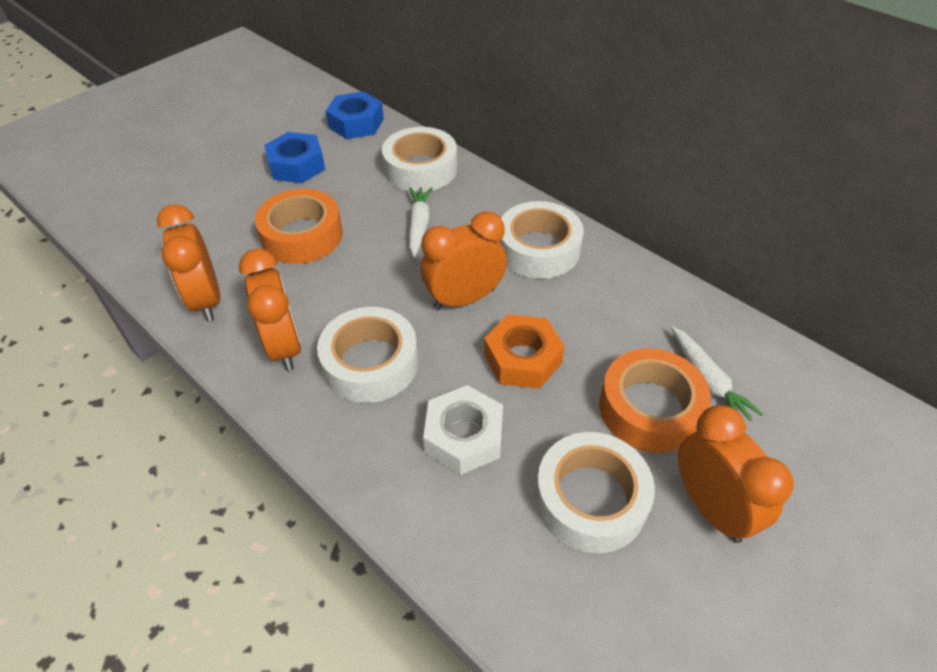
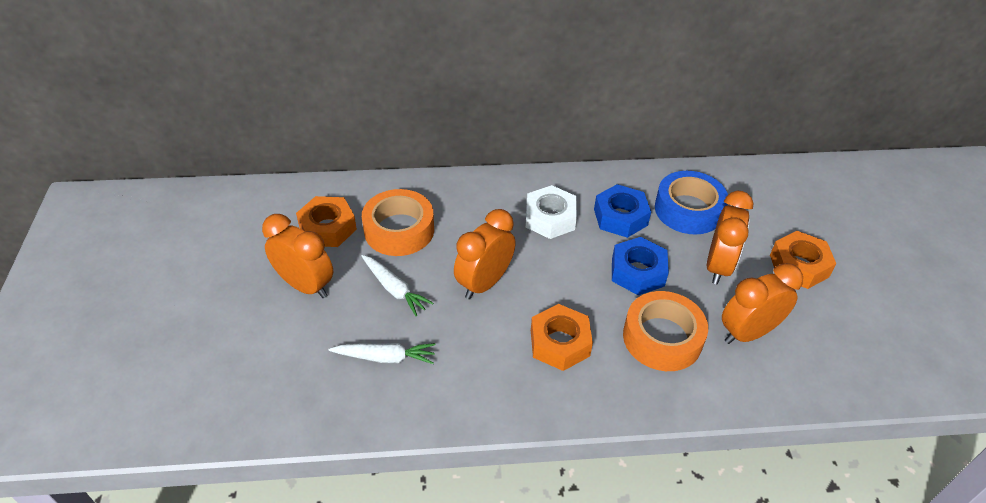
blue tape: 0 -> 1
orange nut: 1 -> 3
white tape: 4 -> 0

